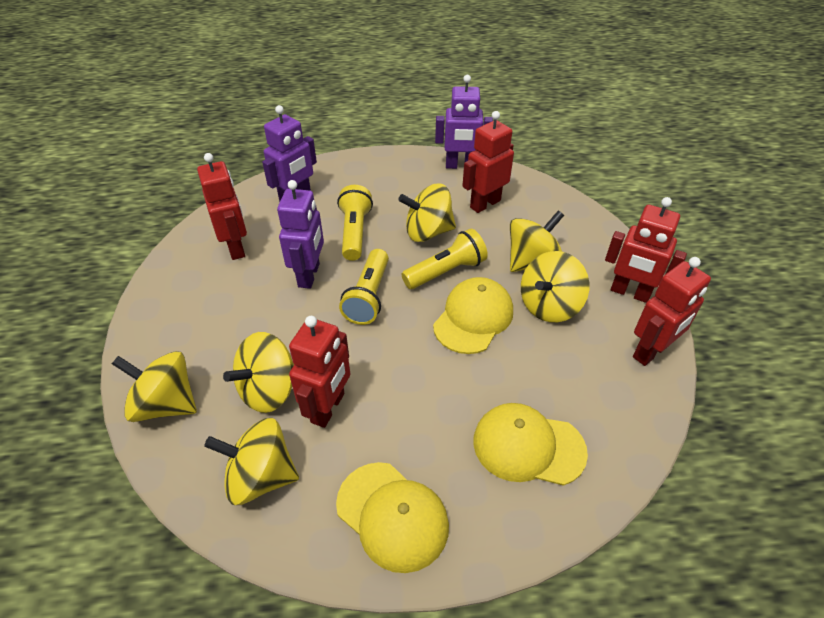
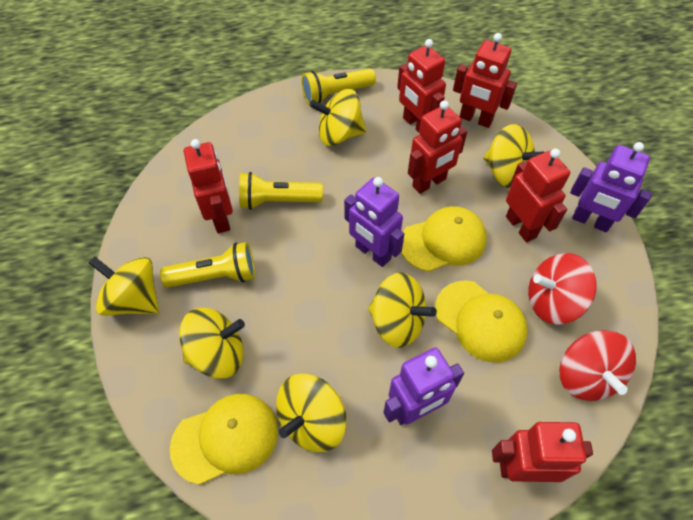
red robot: 5 -> 6
red spinning top: 0 -> 2

